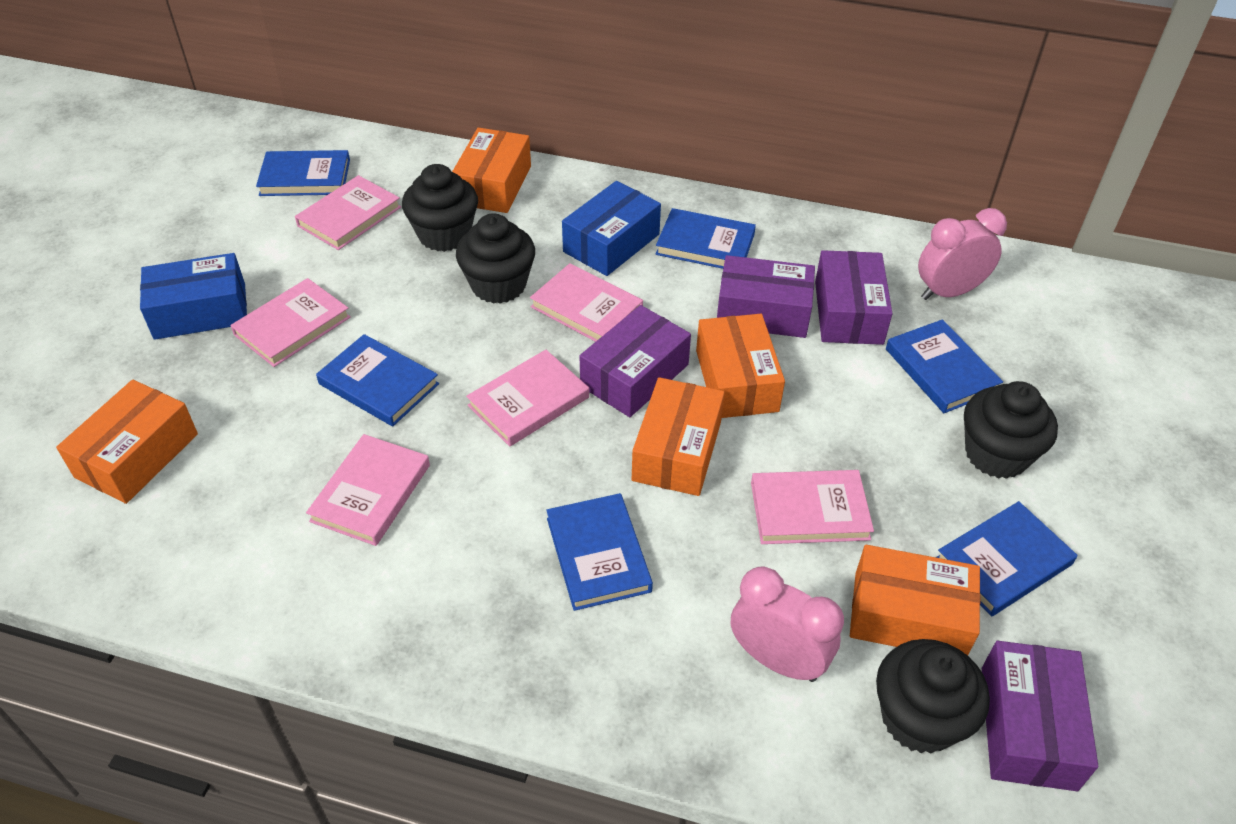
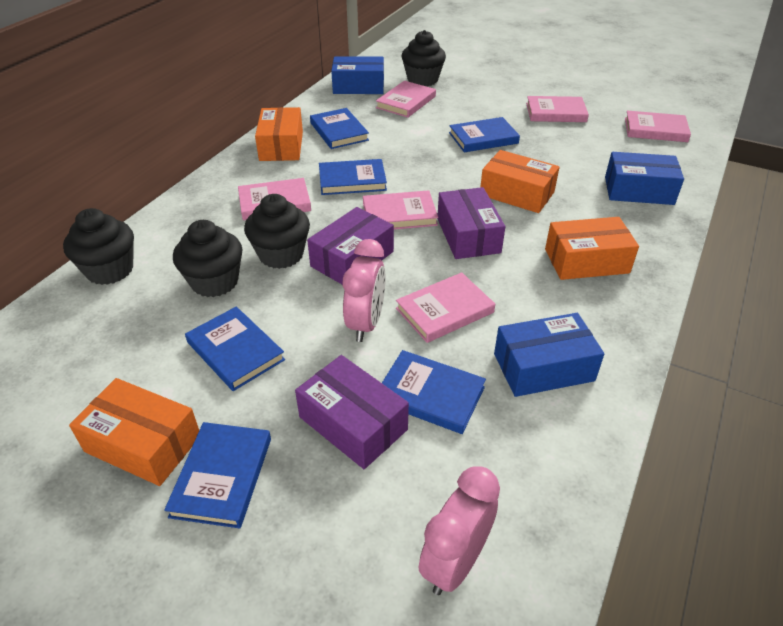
blue box: 2 -> 3
orange box: 5 -> 4
purple box: 4 -> 3

